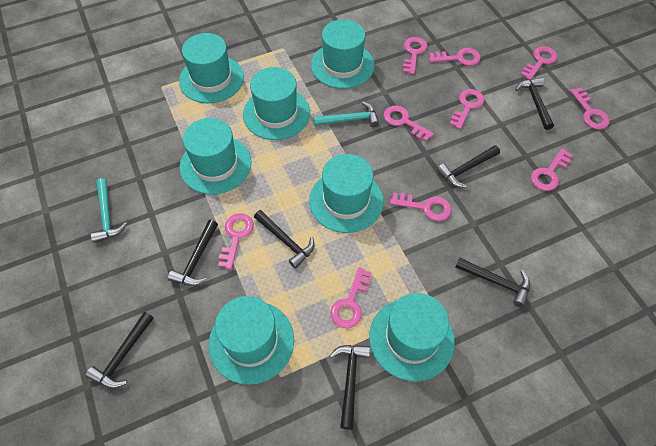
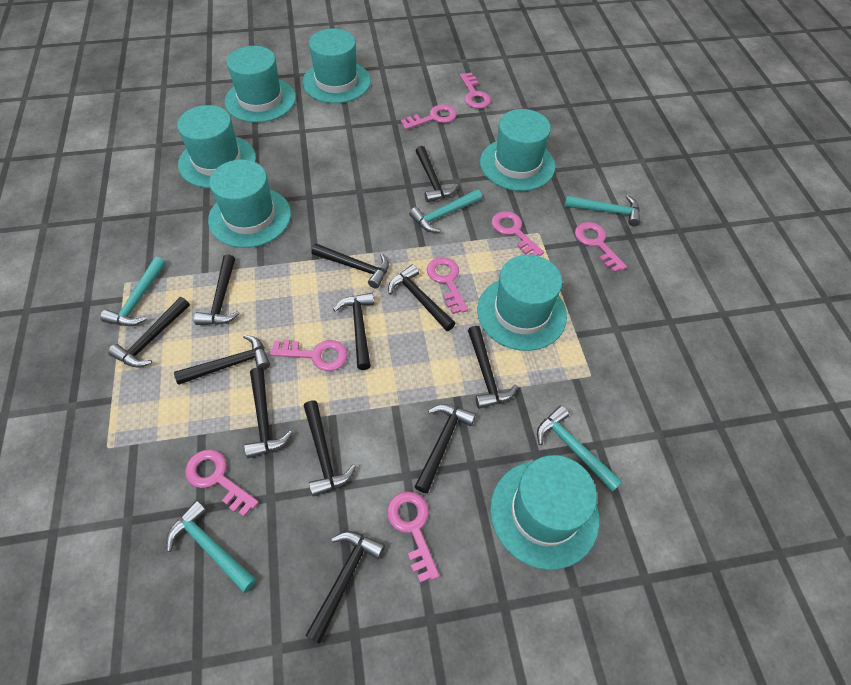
black hammer: 7 -> 12
pink key: 10 -> 8
turquoise hammer: 2 -> 5

